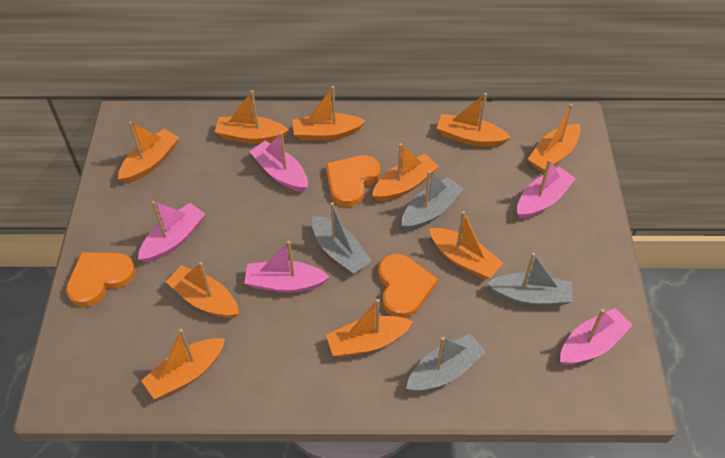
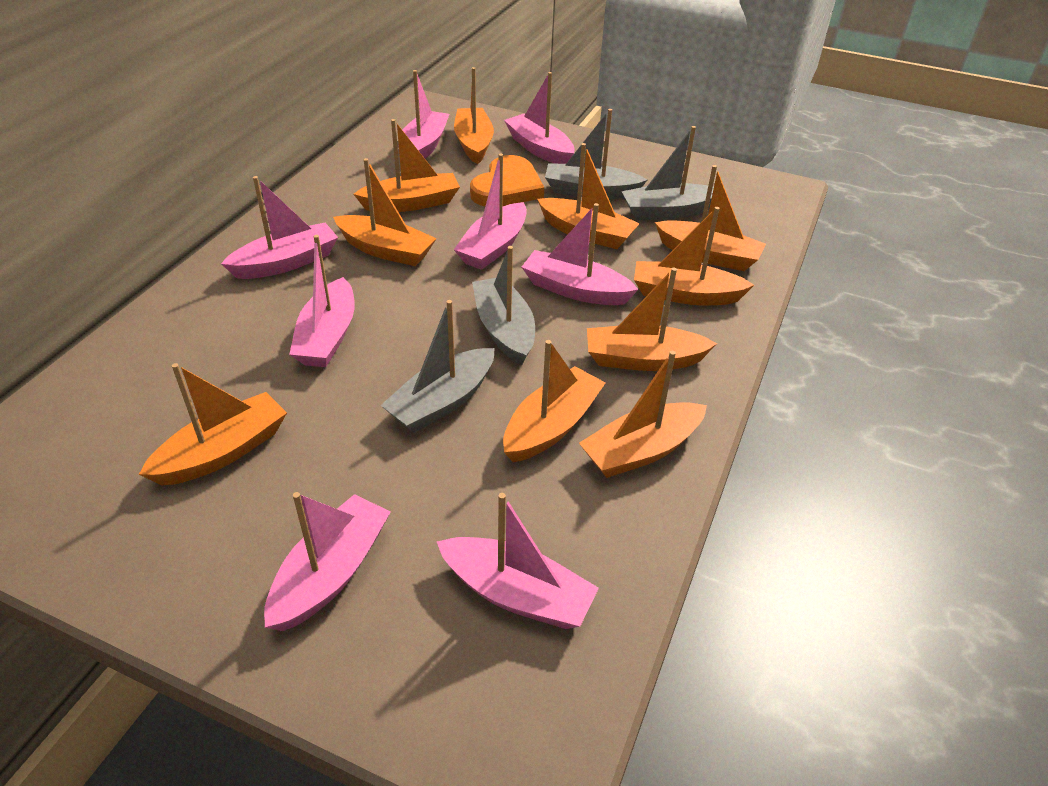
orange heart: 3 -> 1
pink boat: 5 -> 8

